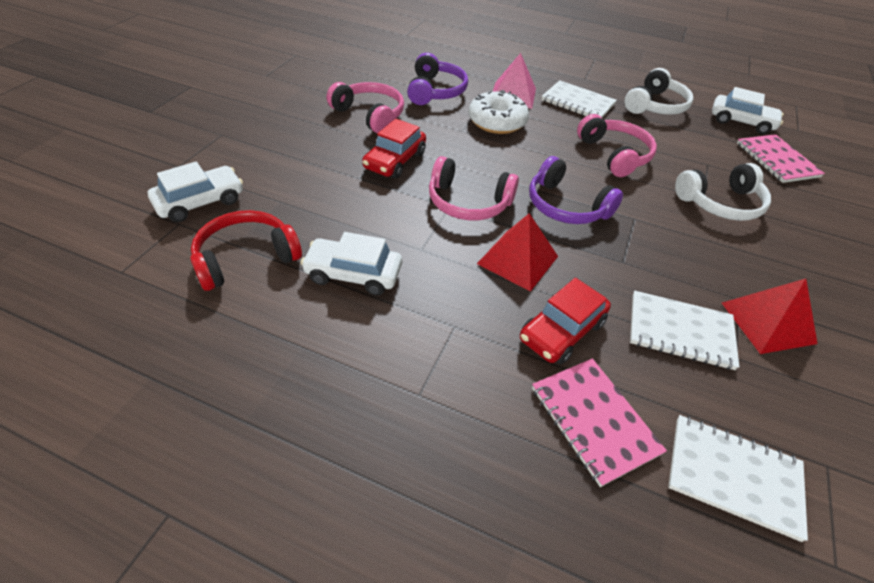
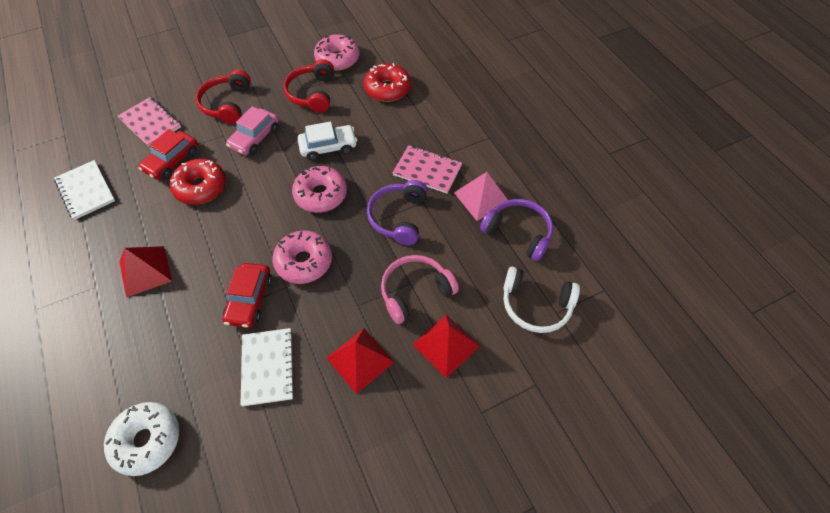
pink car: 0 -> 1
pink donut: 0 -> 3
pink headphones: 3 -> 1
red donut: 0 -> 2
red headphones: 1 -> 2
red pyramid: 2 -> 3
white car: 3 -> 1
white headphones: 2 -> 1
white notebook: 3 -> 2

